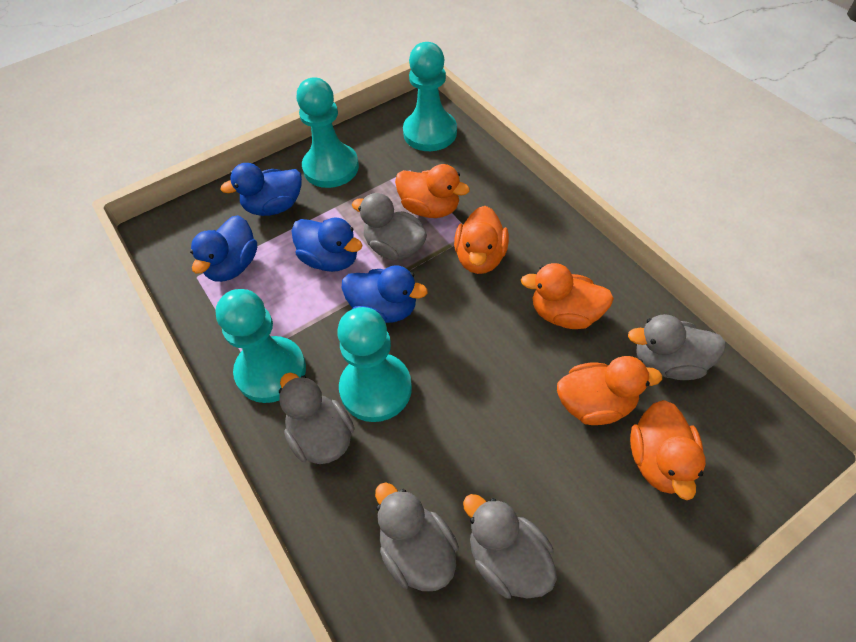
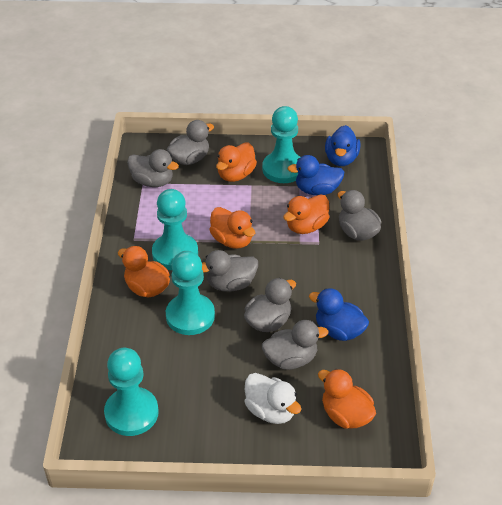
blue duck: 4 -> 3
grey duck: 5 -> 6
white duck: 0 -> 1

